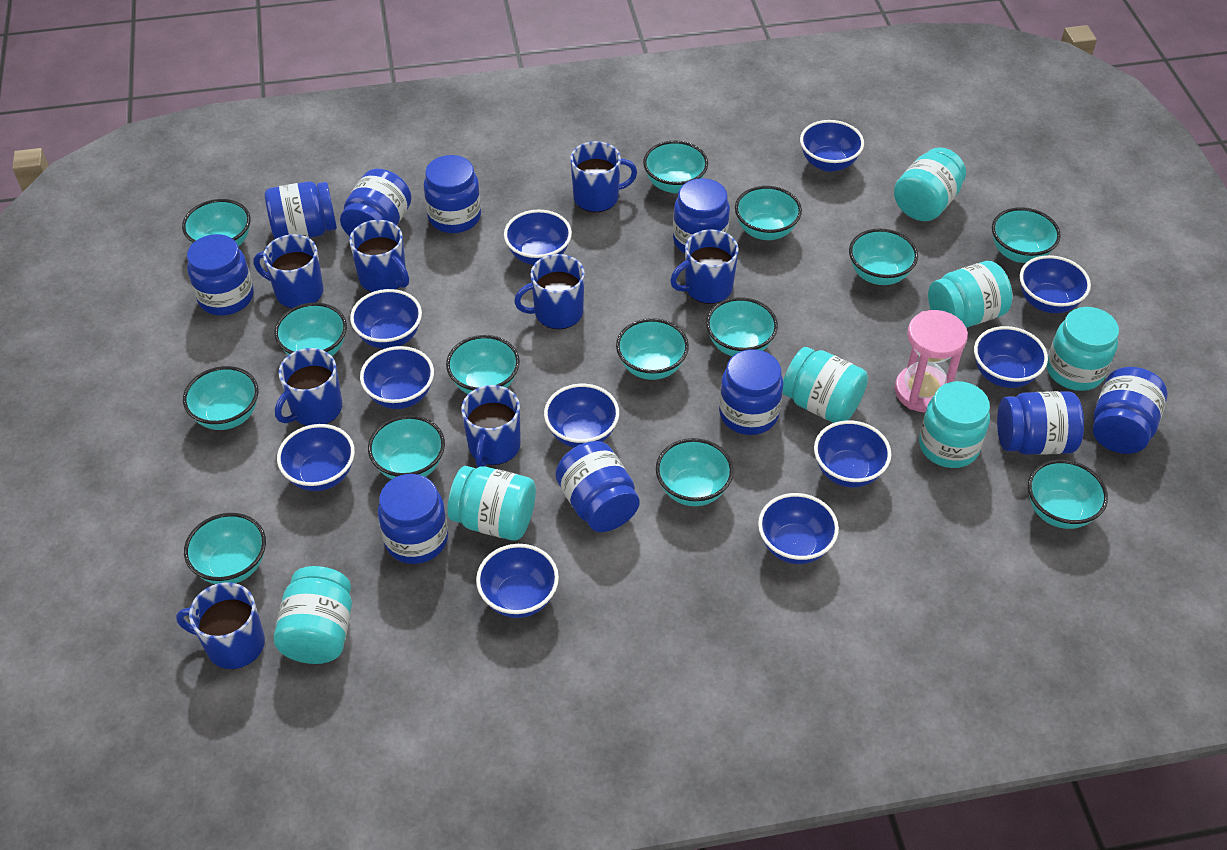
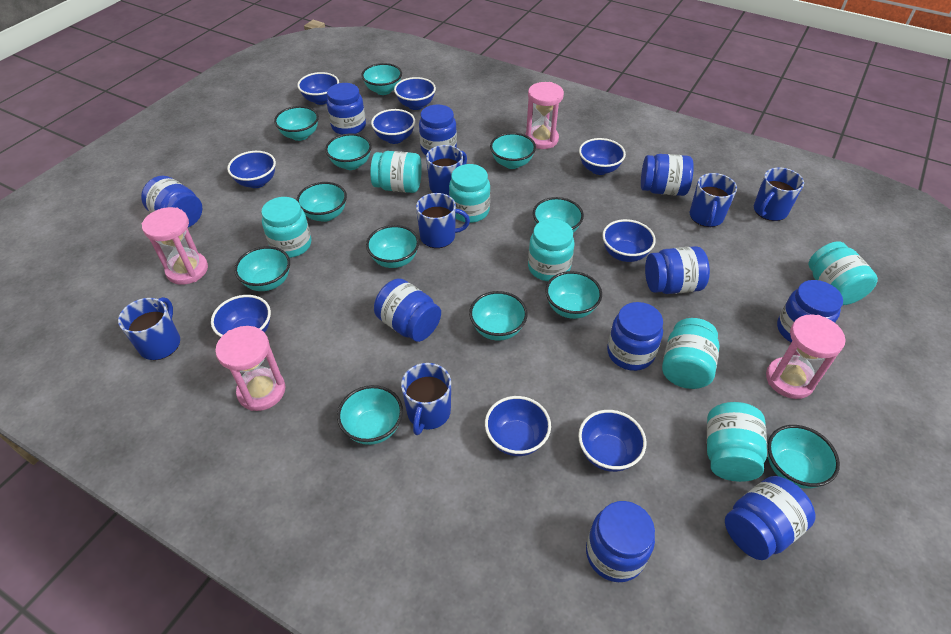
blue bowl: 11 -> 9
blue mug: 8 -> 6
pink hourglass: 1 -> 4
turquoise bowl: 14 -> 12

